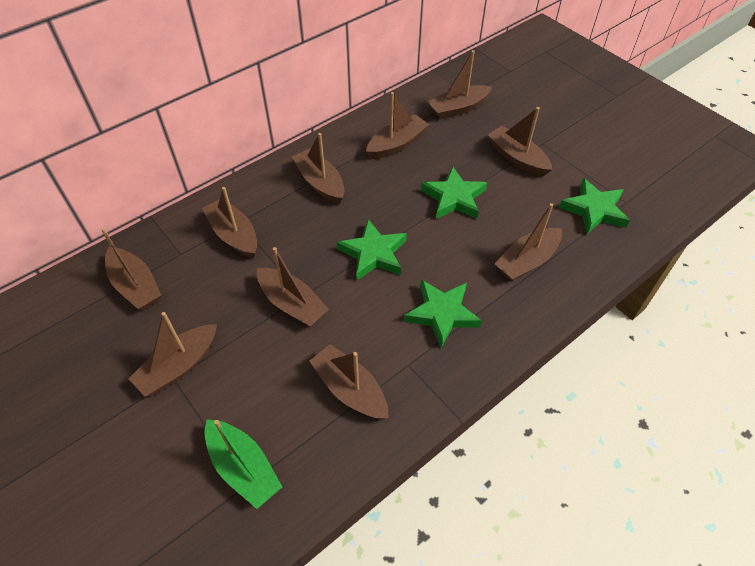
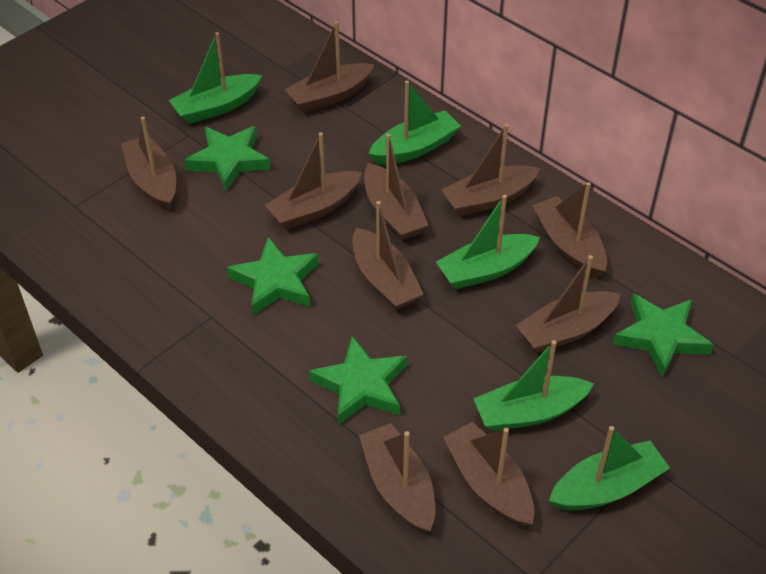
green boat: 1 -> 5

